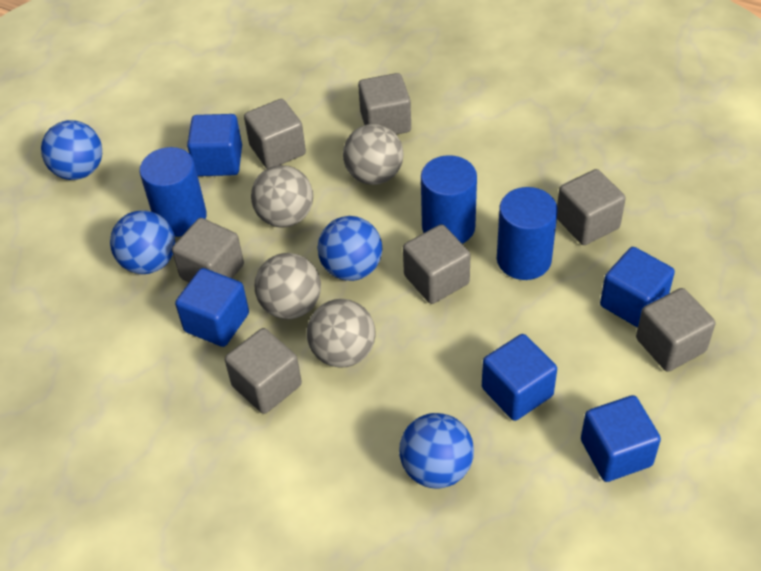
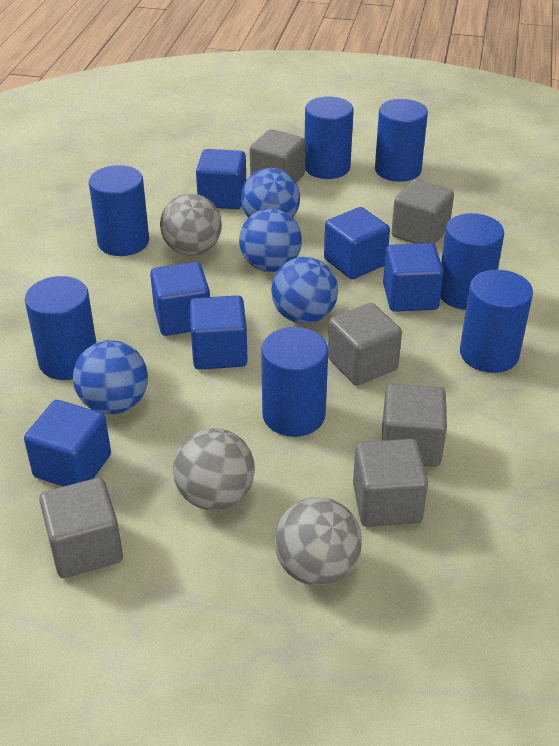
blue cube: 5 -> 6
blue cylinder: 3 -> 7
grey ball: 4 -> 3
grey cube: 7 -> 6

